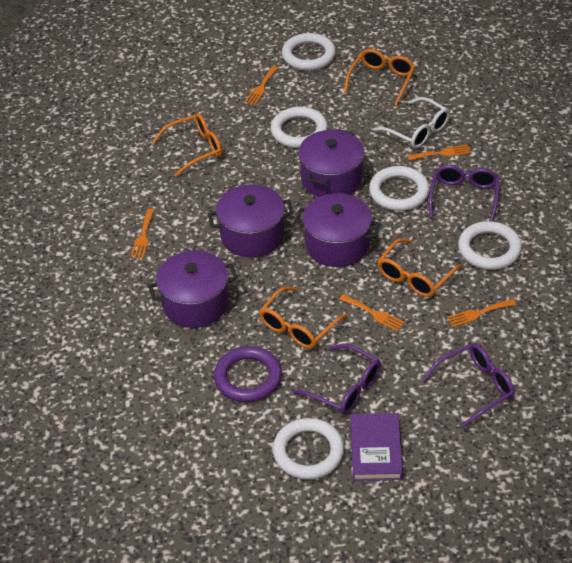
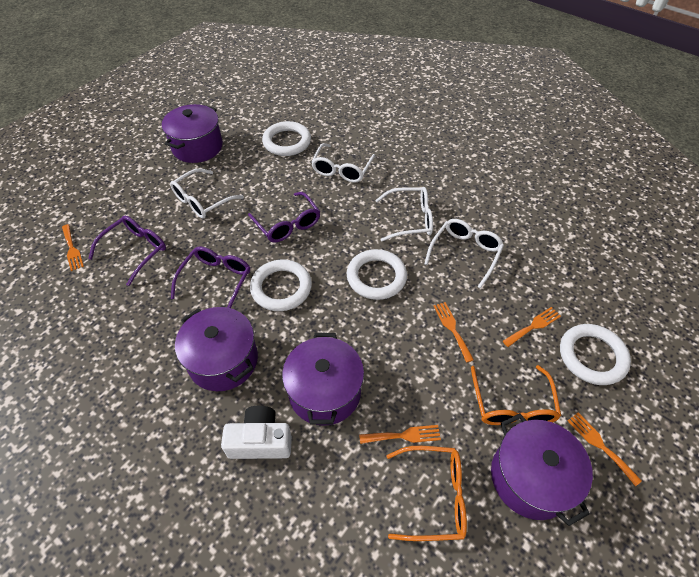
orange glasses: 4 -> 2
purple book: 1 -> 0
purple ring: 1 -> 0
white camera: 0 -> 1
white glasses: 1 -> 4
white ring: 5 -> 4

